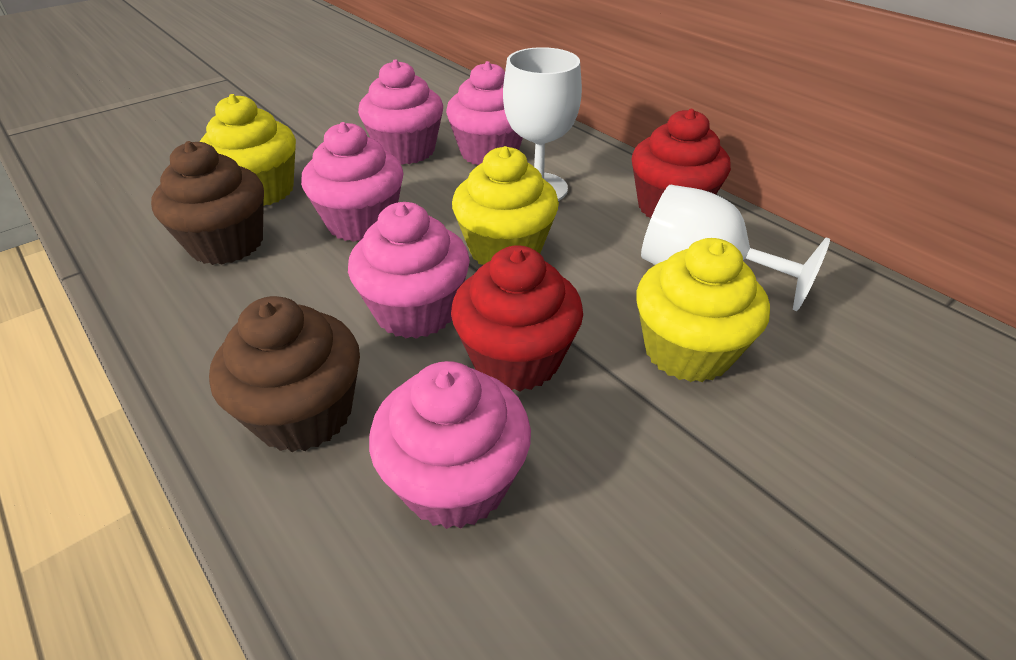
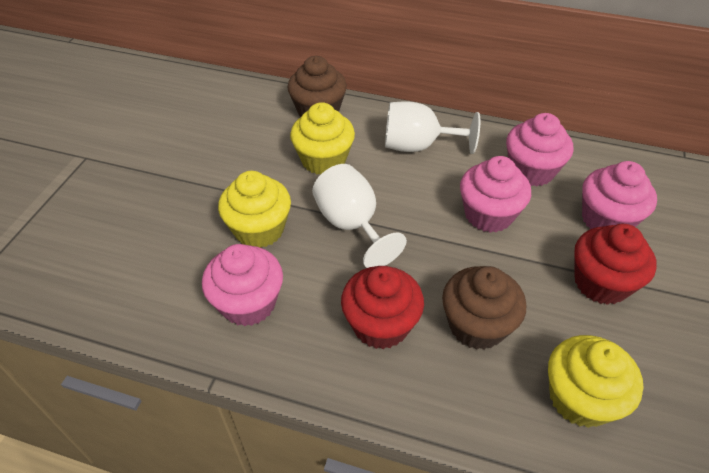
pink cupcake: 5 -> 4

